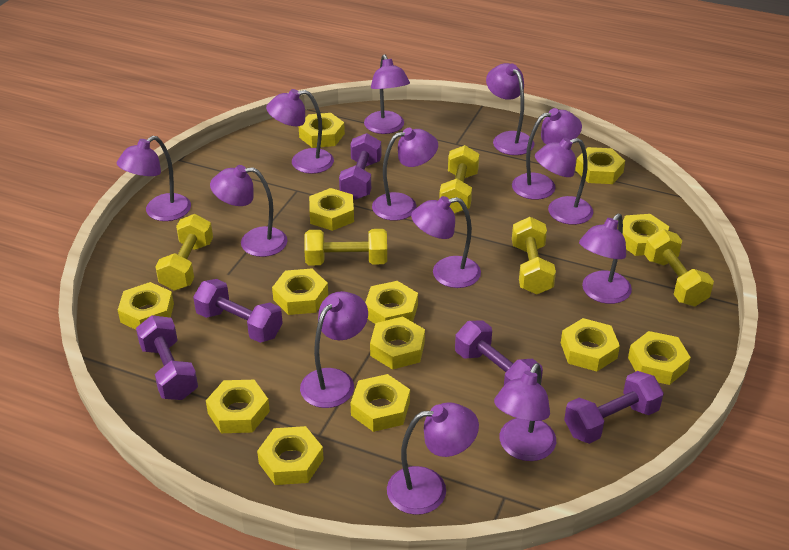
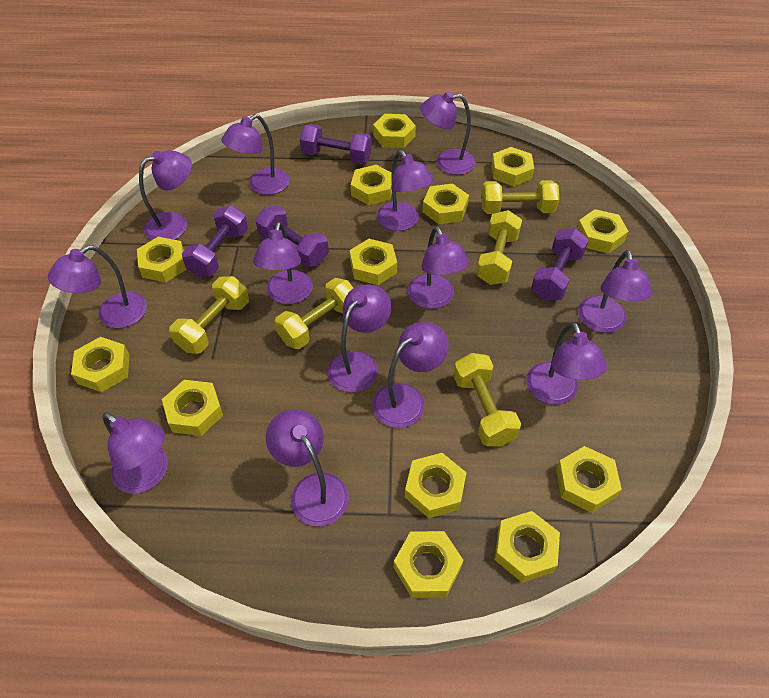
purple dumbbell: 5 -> 4

